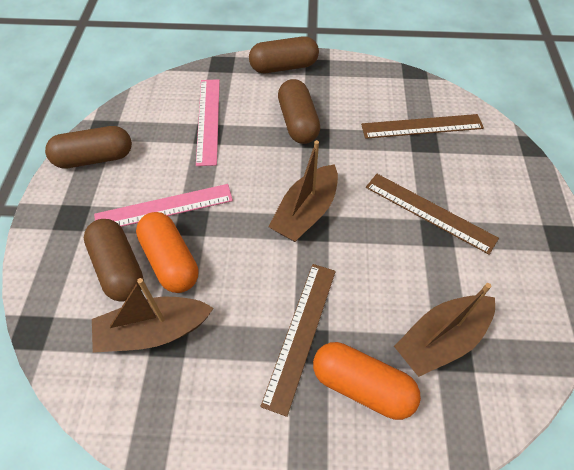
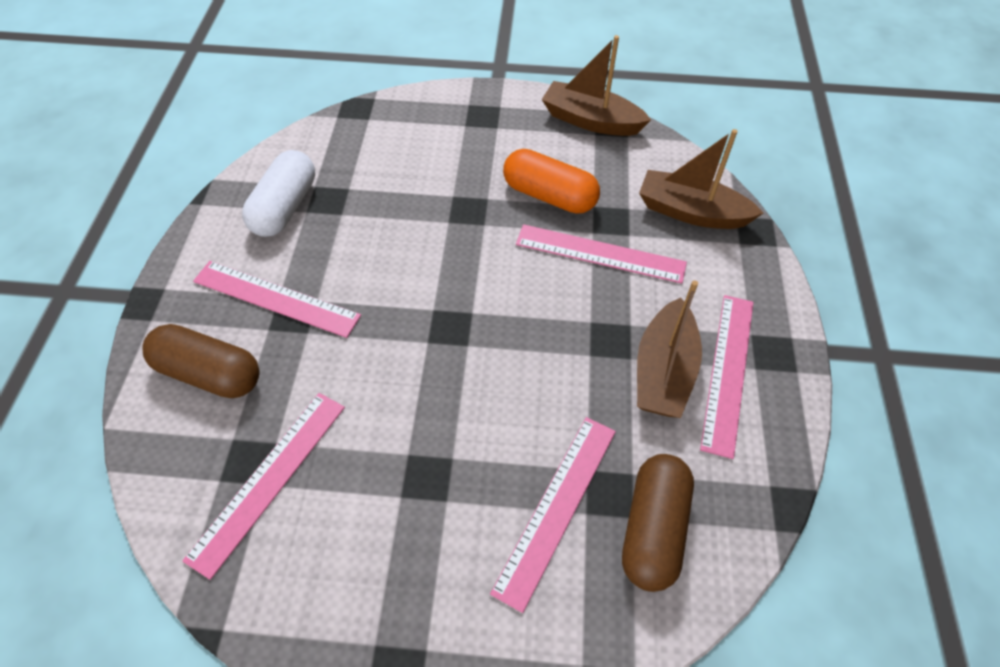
brown capsule: 4 -> 2
brown ruler: 3 -> 0
orange capsule: 2 -> 1
pink ruler: 2 -> 5
white capsule: 0 -> 1

